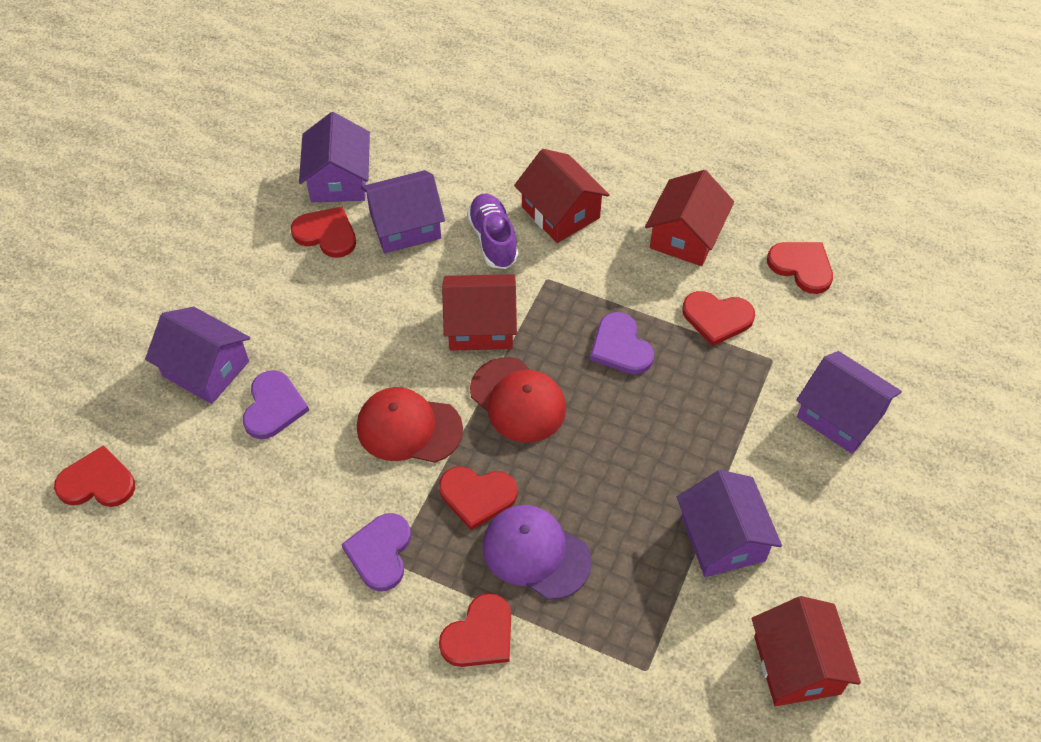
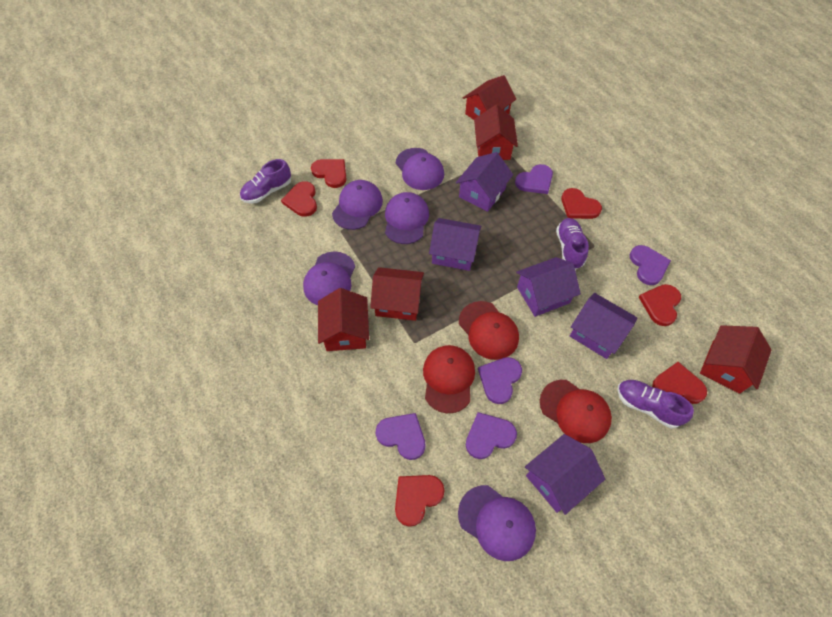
purple cap: 1 -> 5
purple heart: 3 -> 5
purple shoe: 1 -> 3
red cap: 2 -> 3
red house: 4 -> 5

